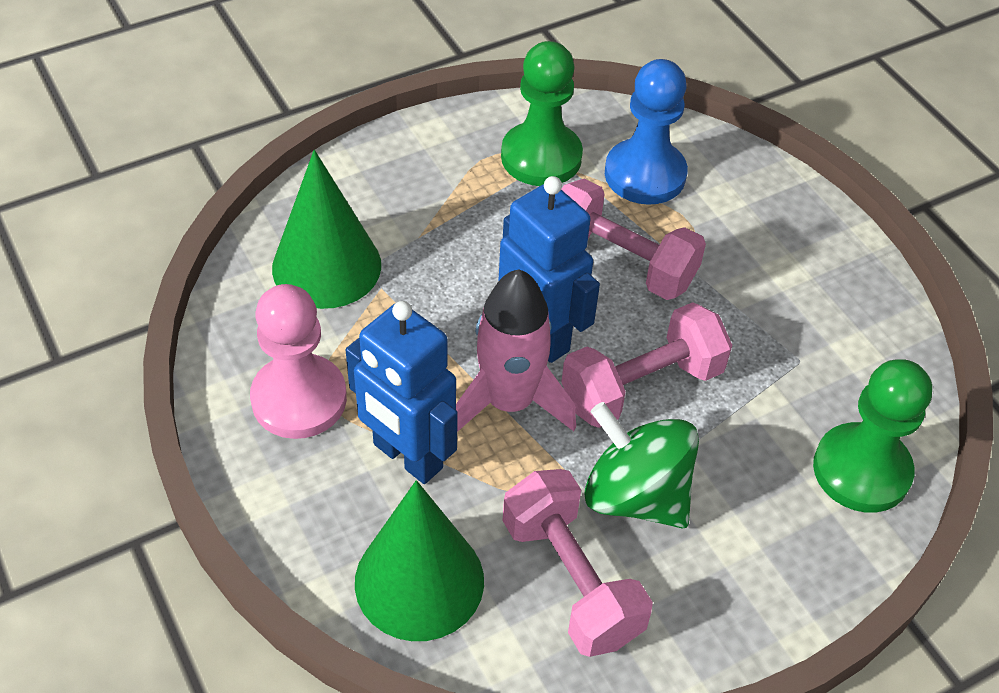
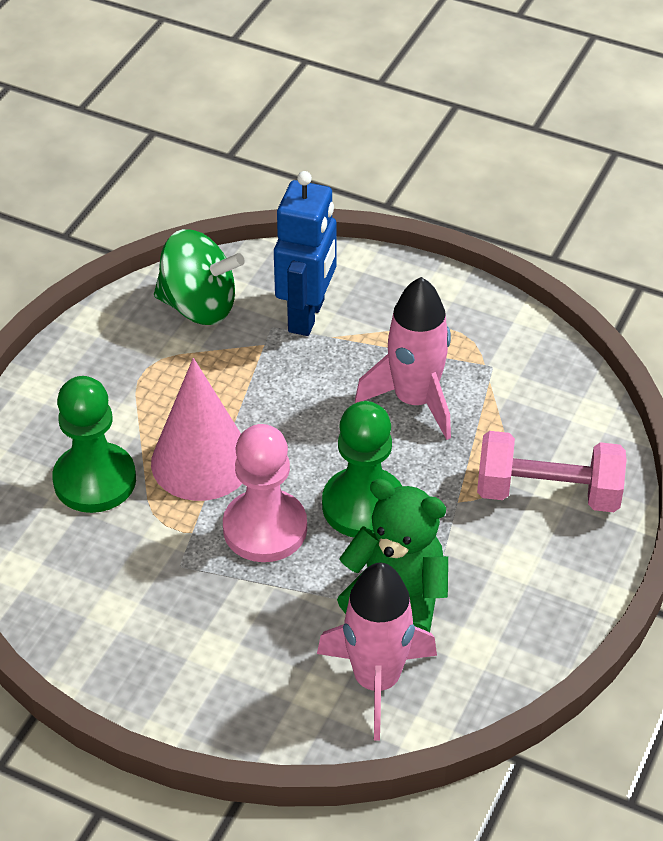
blue pawn: 1 -> 0
blue robot: 2 -> 1
green cone: 2 -> 0
green teddy bear: 0 -> 1
pink cone: 0 -> 1
pink dumbbell: 3 -> 1
pink rocket: 1 -> 2

